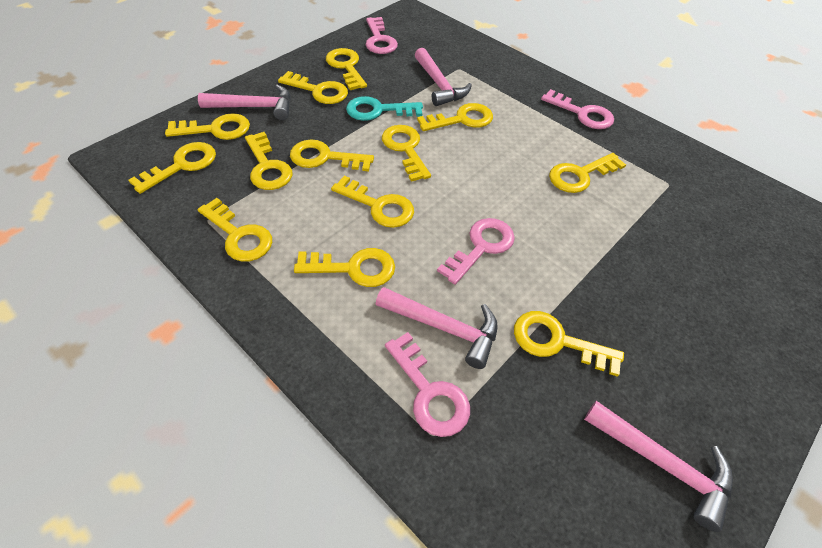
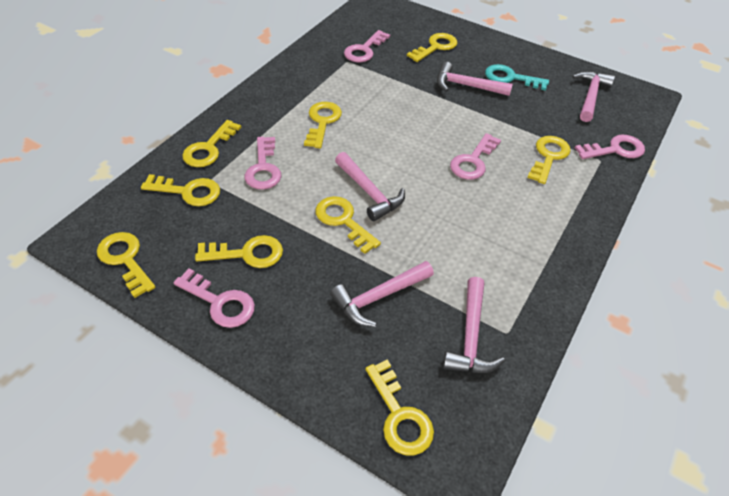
pink hammer: 4 -> 5
pink key: 4 -> 5
yellow key: 13 -> 9

